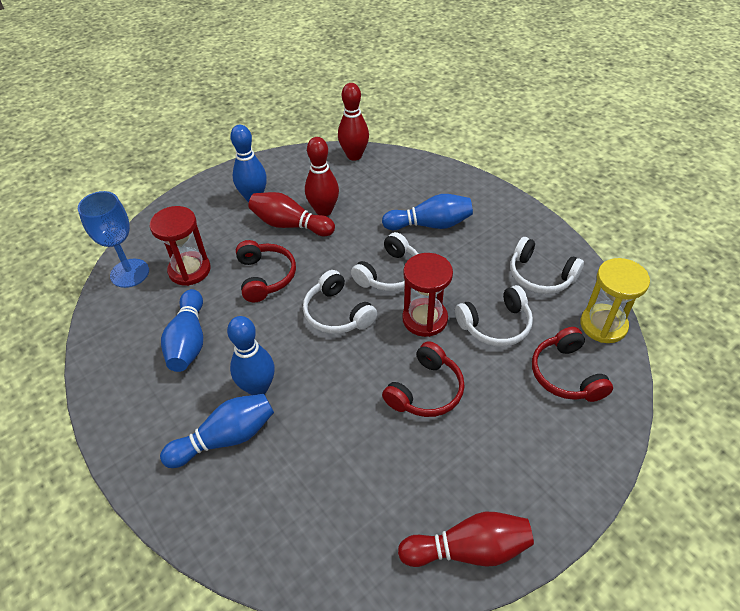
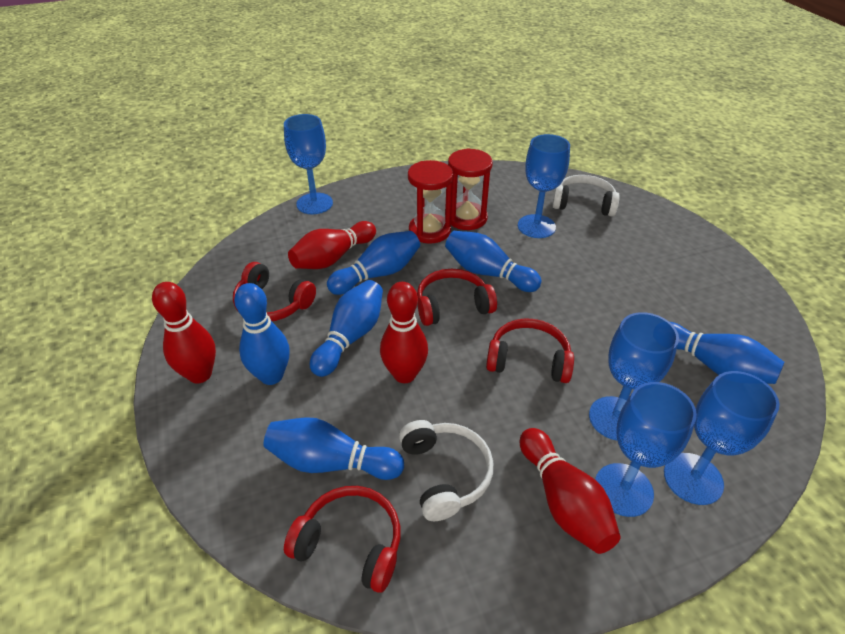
blue bowling pin: 5 -> 6
blue goblet: 1 -> 5
red headphones: 3 -> 4
white headphones: 4 -> 2
yellow hourglass: 1 -> 0

